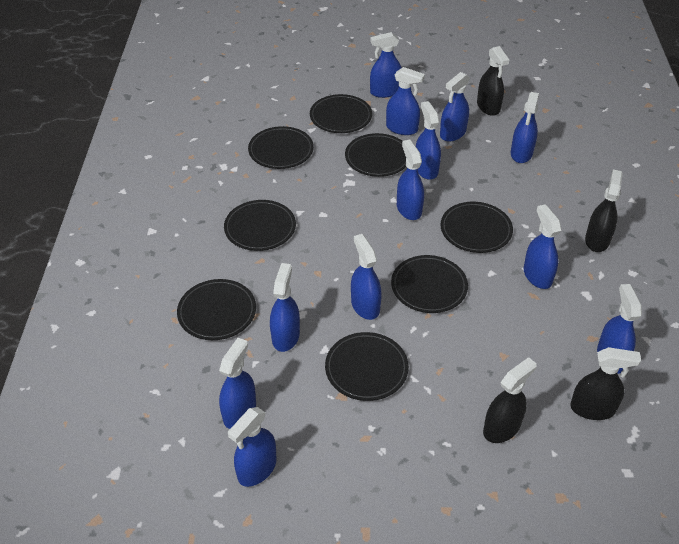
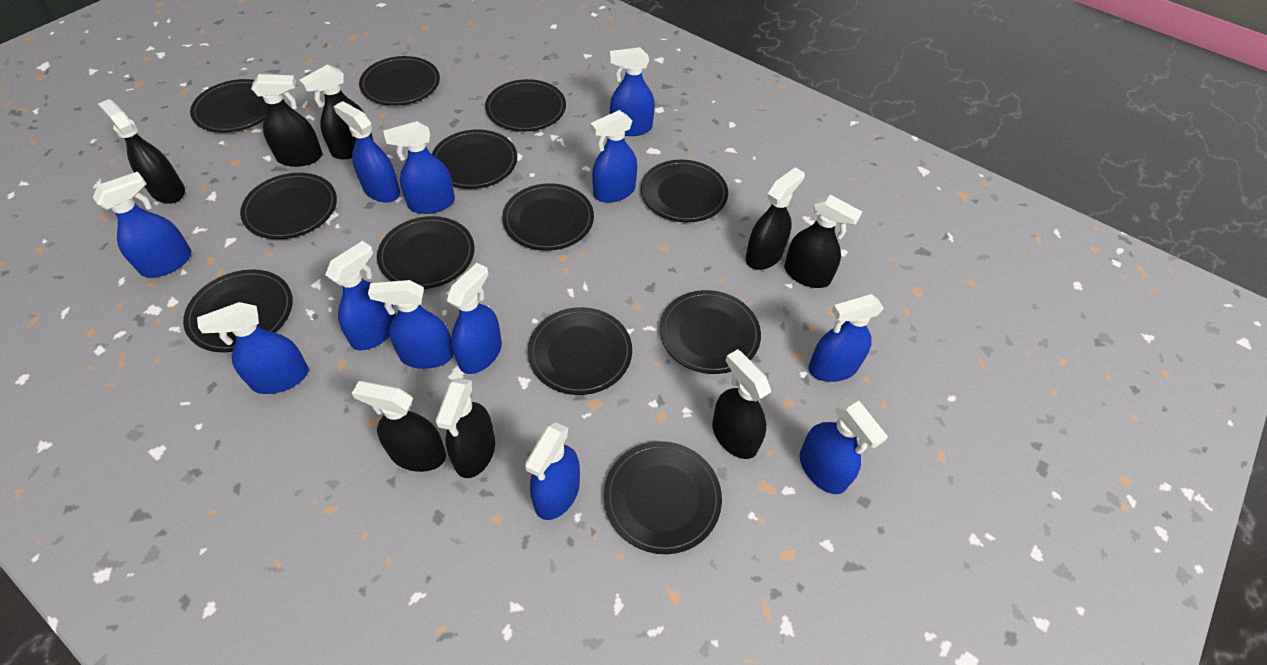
black plate: 8 -> 12
black spray bottle: 4 -> 8

